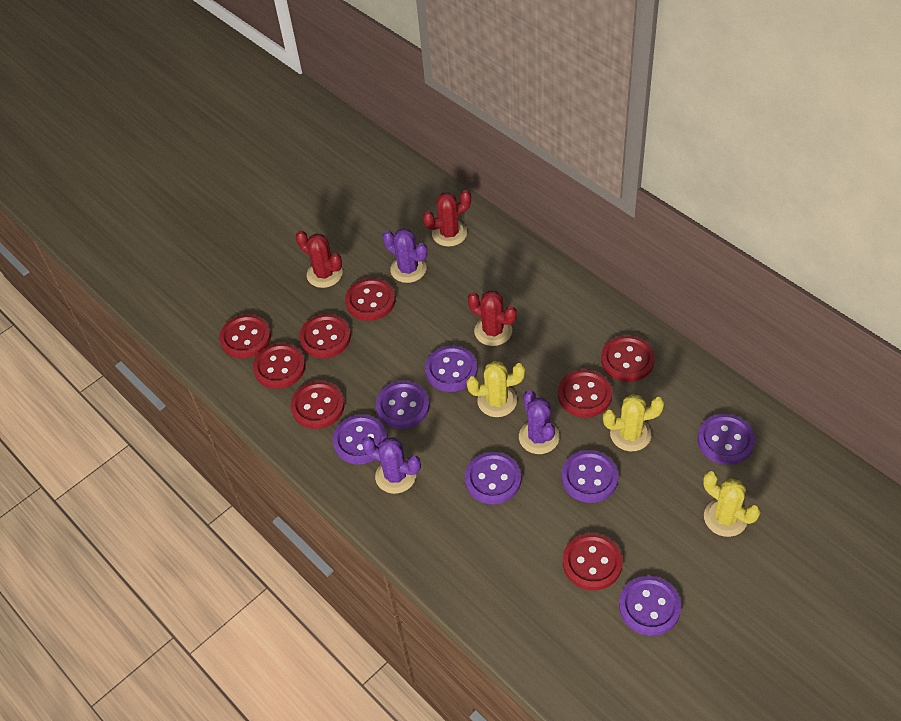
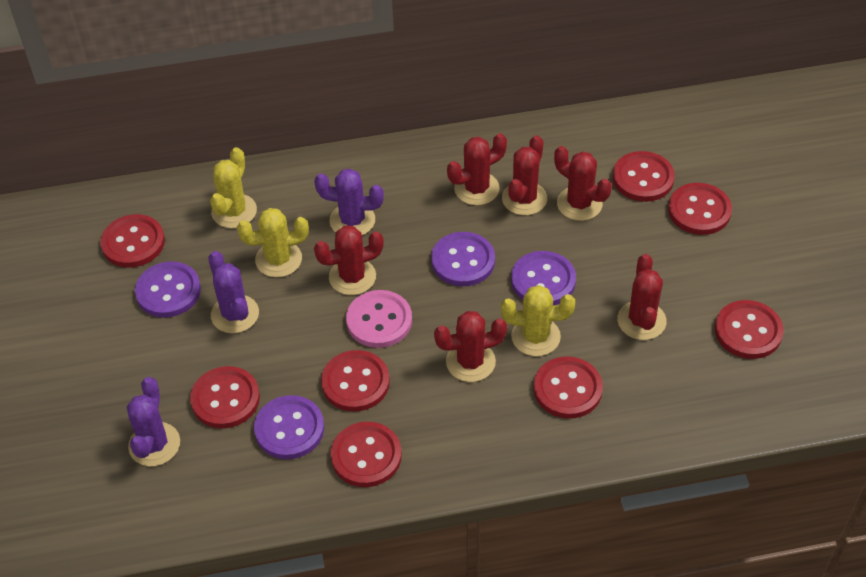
pink button: 0 -> 1
purple button: 7 -> 4
red cactus: 3 -> 6

